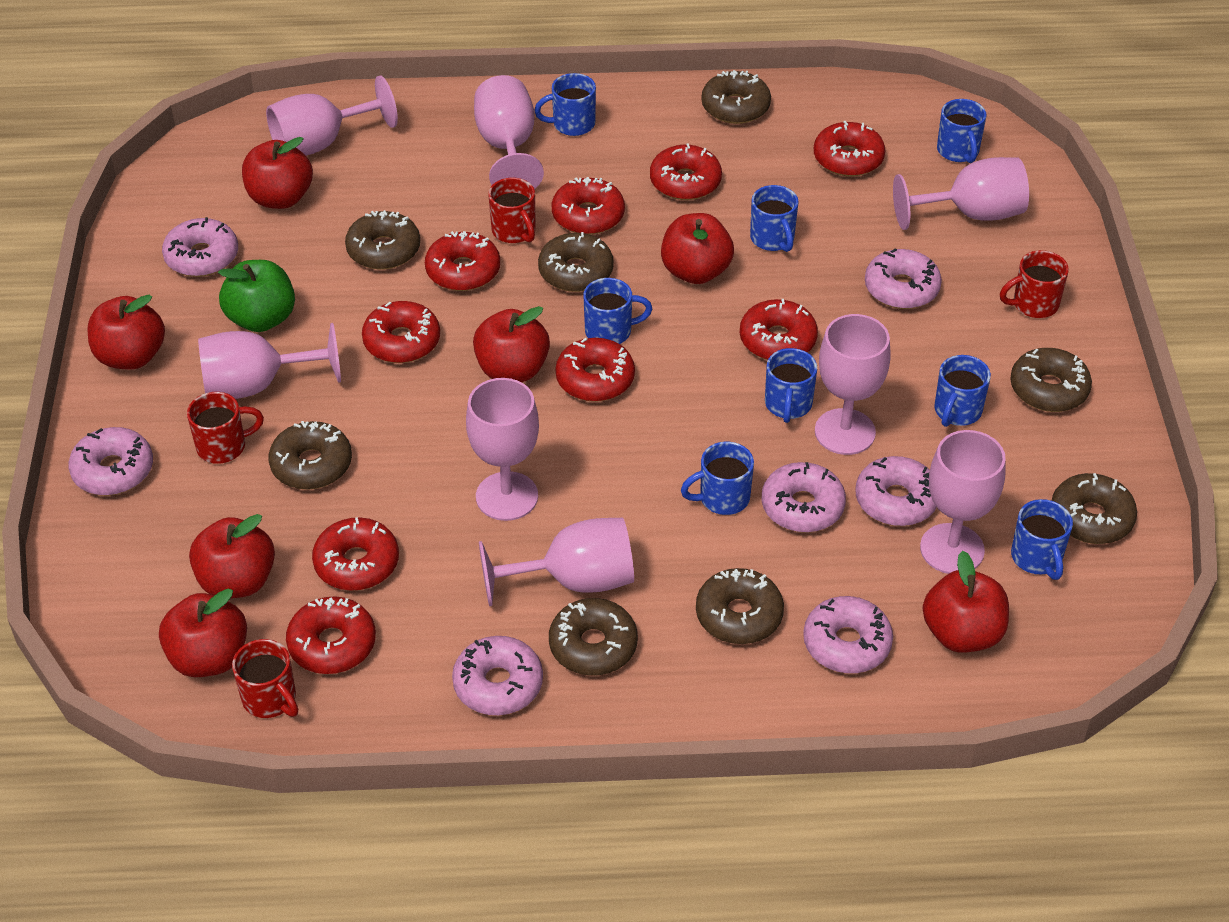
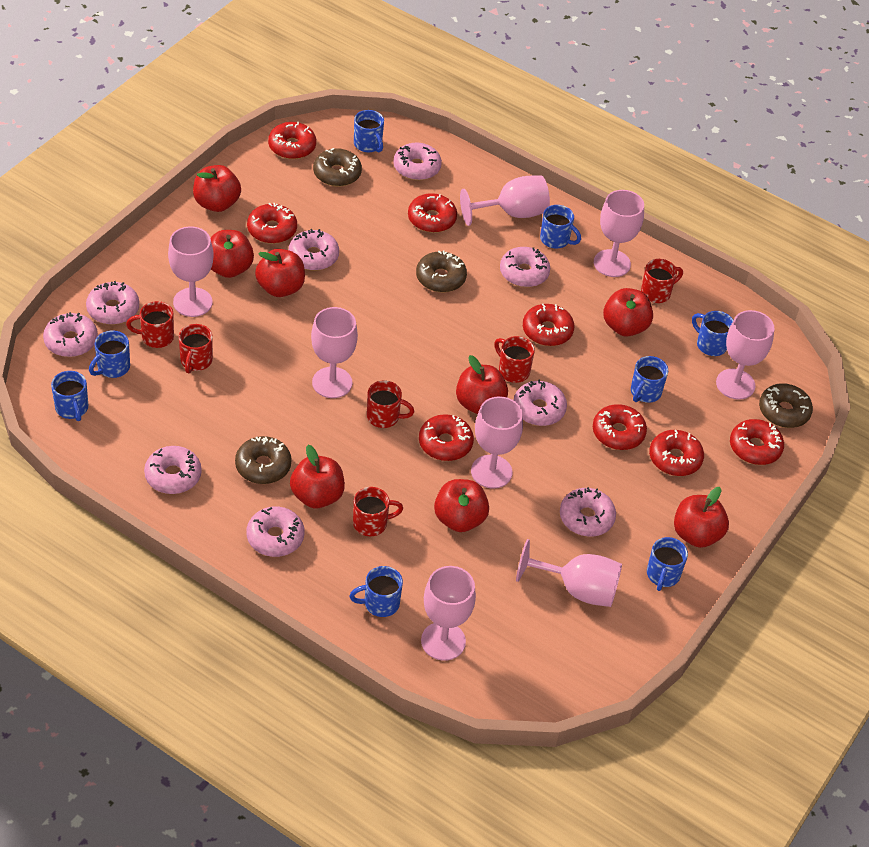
brown donut: 8 -> 4
green apple: 1 -> 0
pink donut: 7 -> 9
red apple: 7 -> 8
red donut: 9 -> 8
red mug: 4 -> 6

